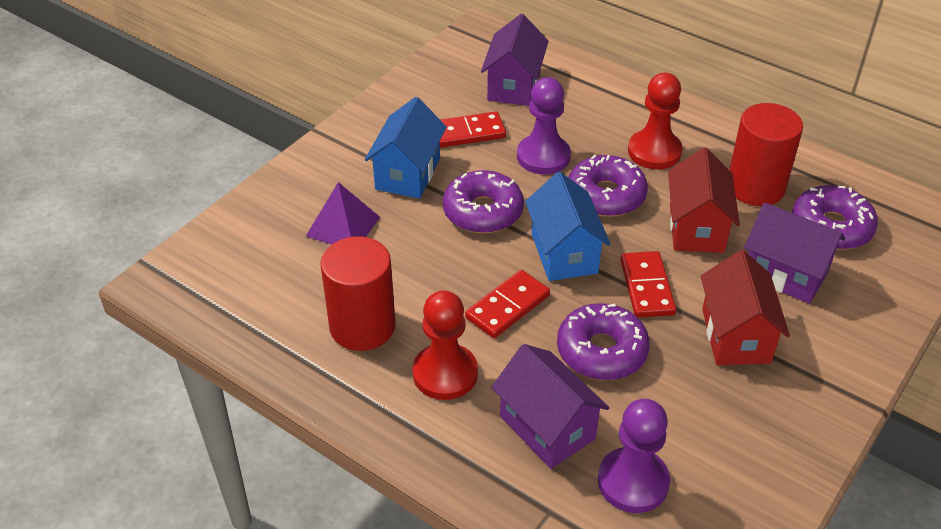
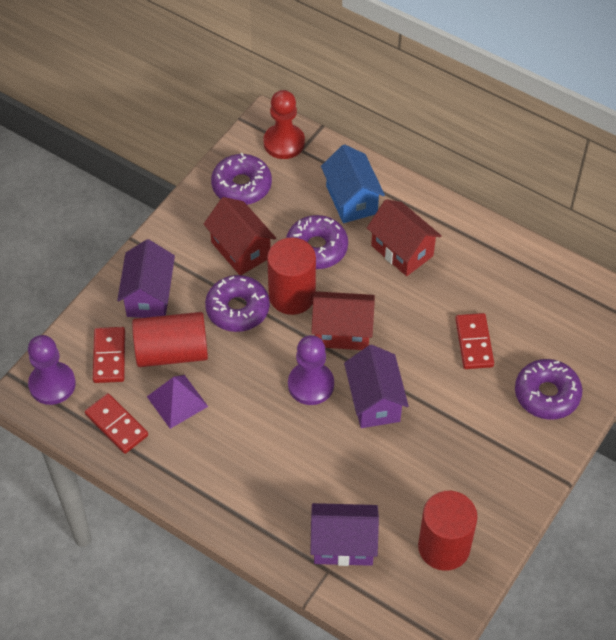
blue house: 2 -> 1
red cylinder: 2 -> 3
red house: 2 -> 3
red pawn: 2 -> 1

